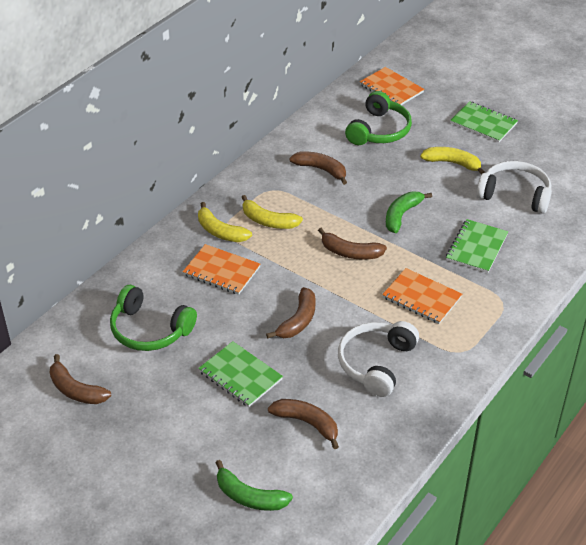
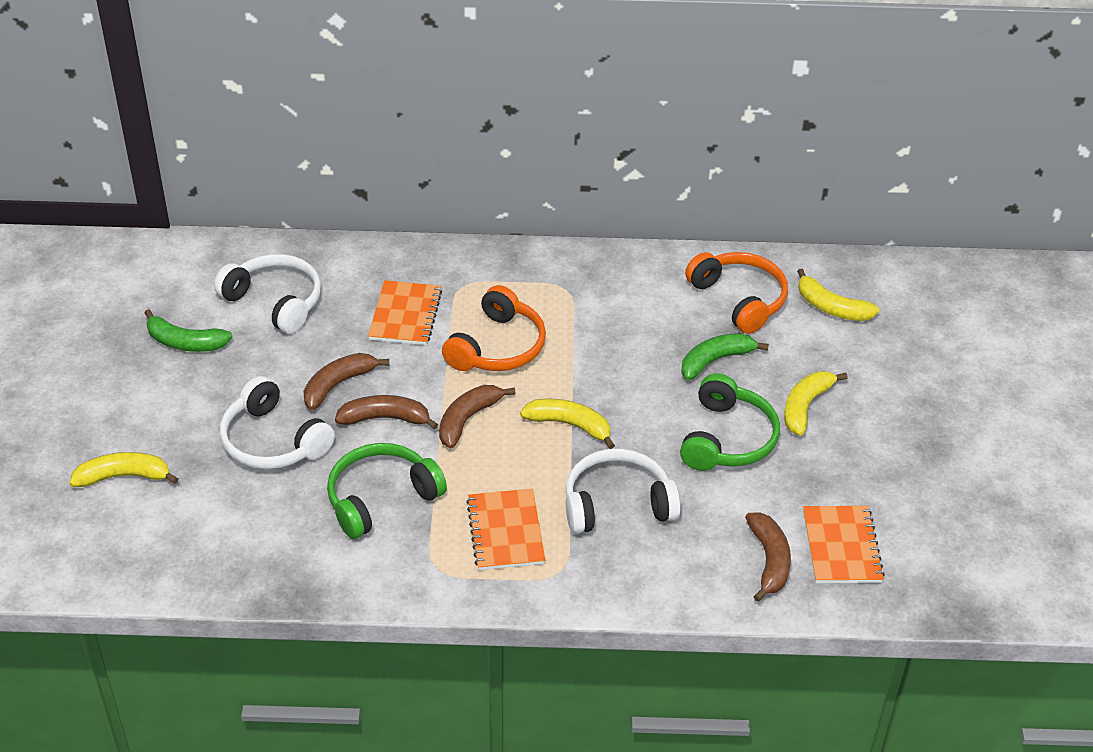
brown banana: 5 -> 4
green notebook: 3 -> 0
orange headphones: 0 -> 2
white headphones: 2 -> 3
yellow banana: 3 -> 4

